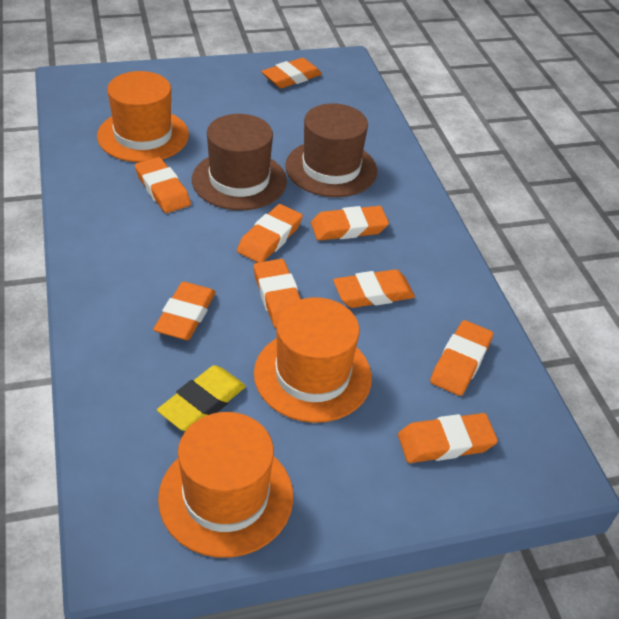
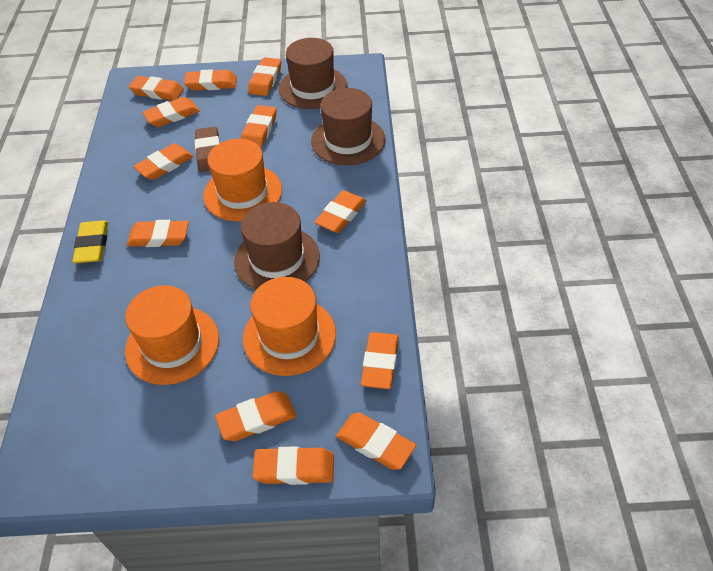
brown eraser: 0 -> 1
brown hat: 2 -> 3
orange eraser: 9 -> 12

